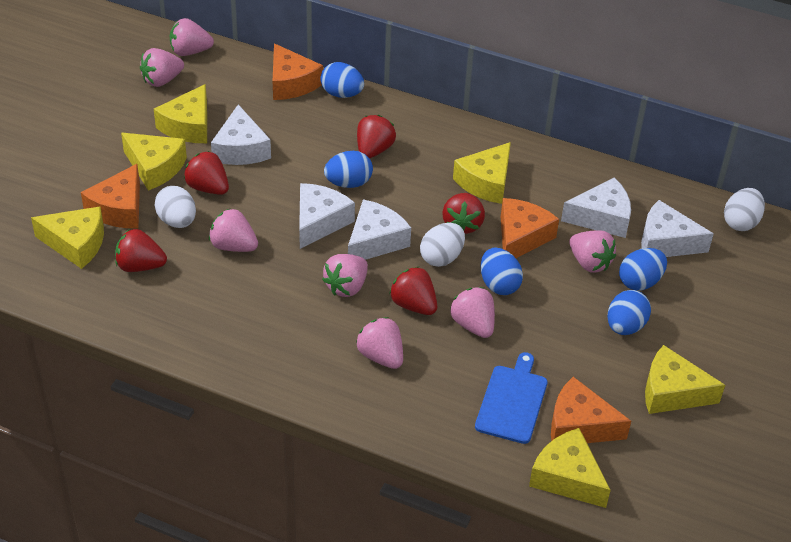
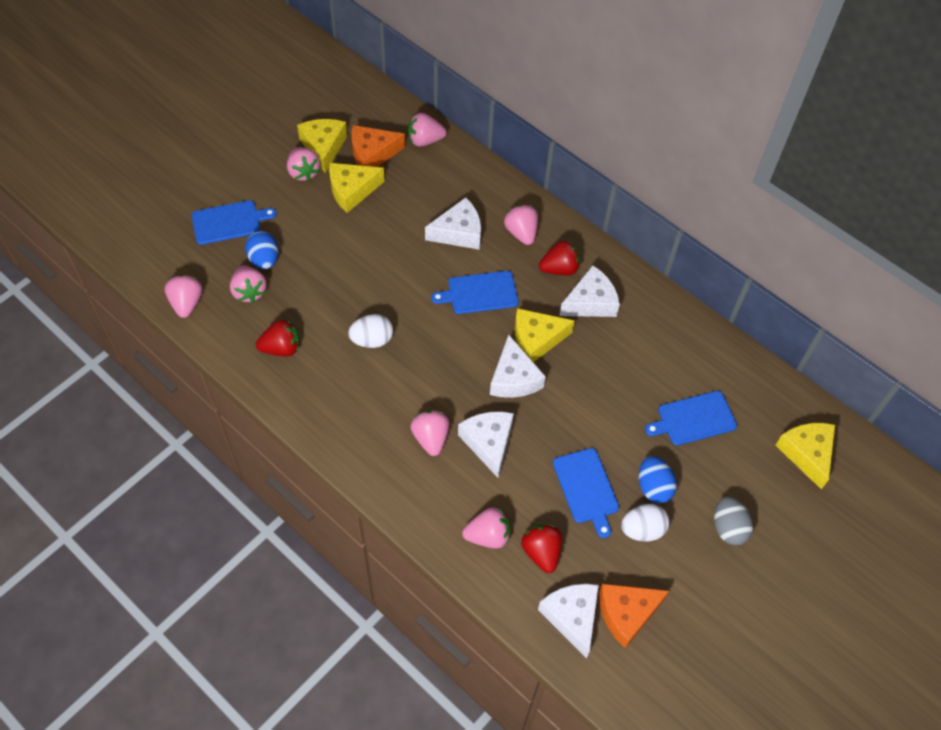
blue cutting board: 1 -> 4
blue egg: 5 -> 2
grey egg: 0 -> 1
orange cheese: 4 -> 2
red strawberry: 5 -> 3
white egg: 3 -> 2
yellow cheese: 6 -> 4

